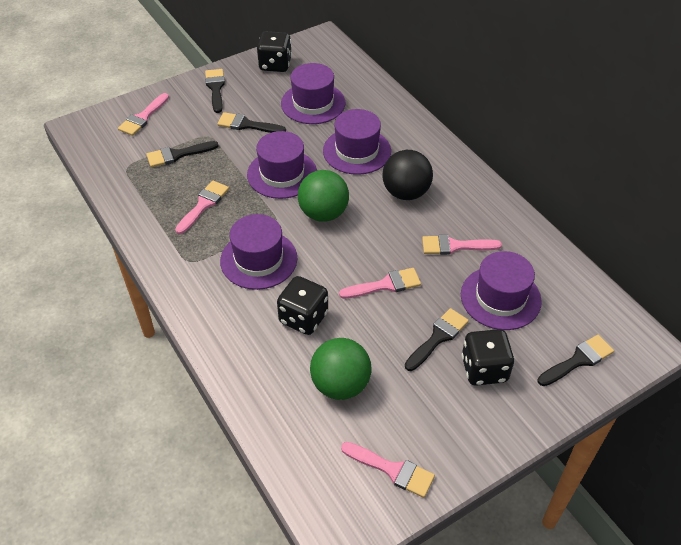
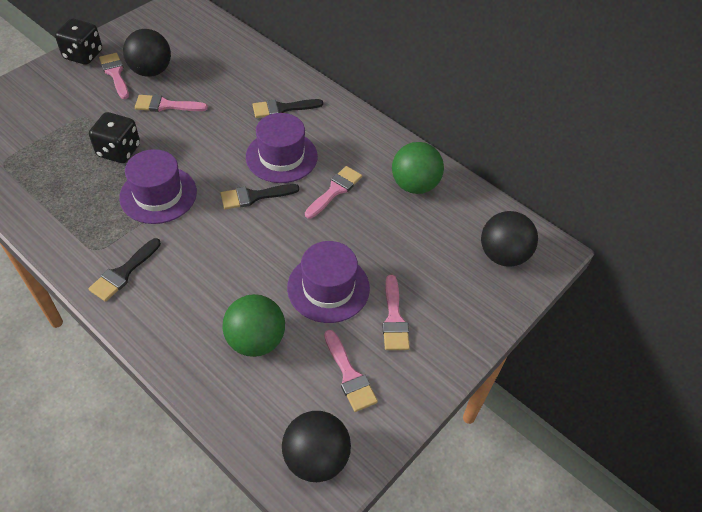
black ball: 1 -> 3
black brush: 5 -> 3
black dice: 3 -> 2
purple hat: 5 -> 3

